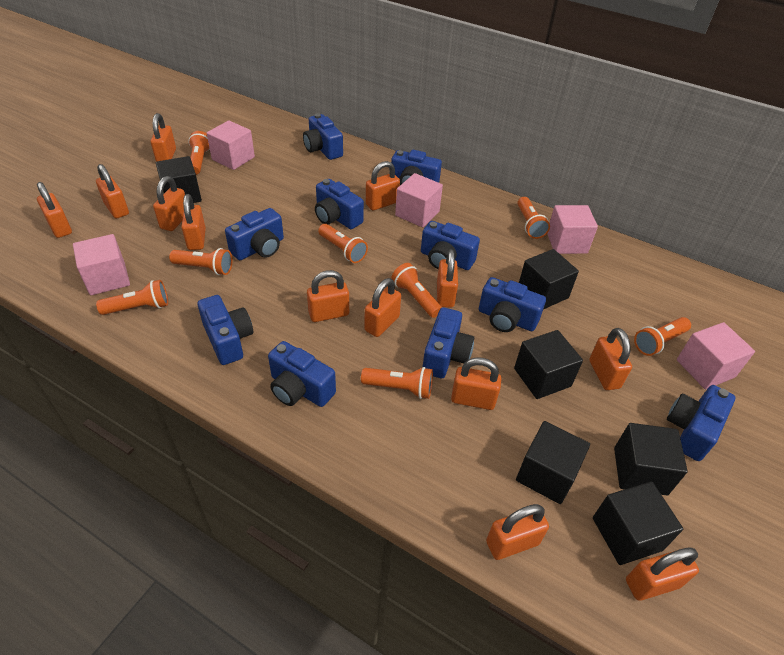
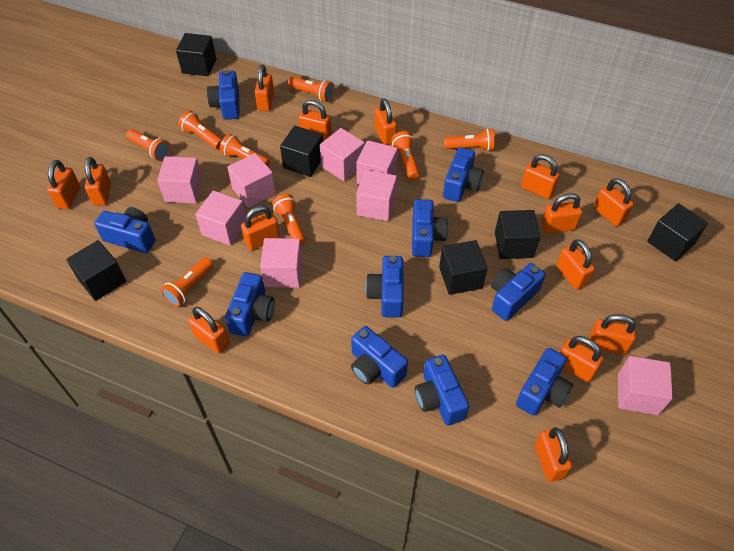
orange padlock: 13 -> 14
pink cube: 5 -> 8

